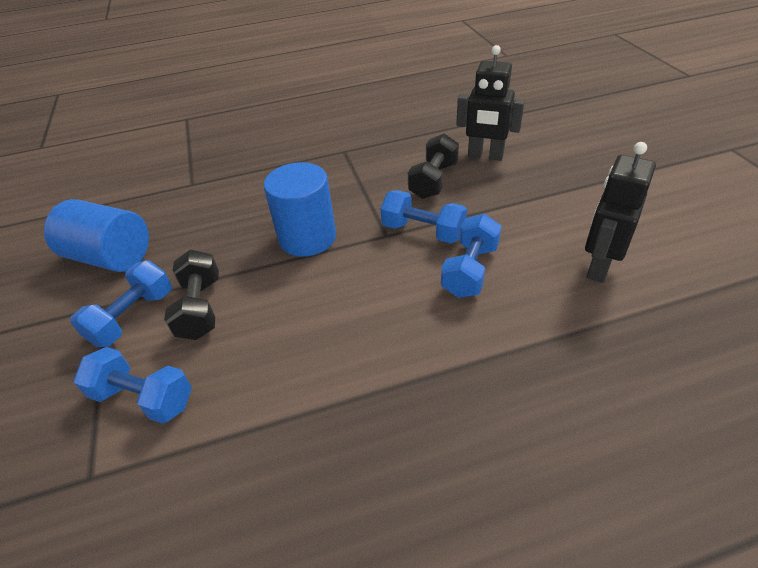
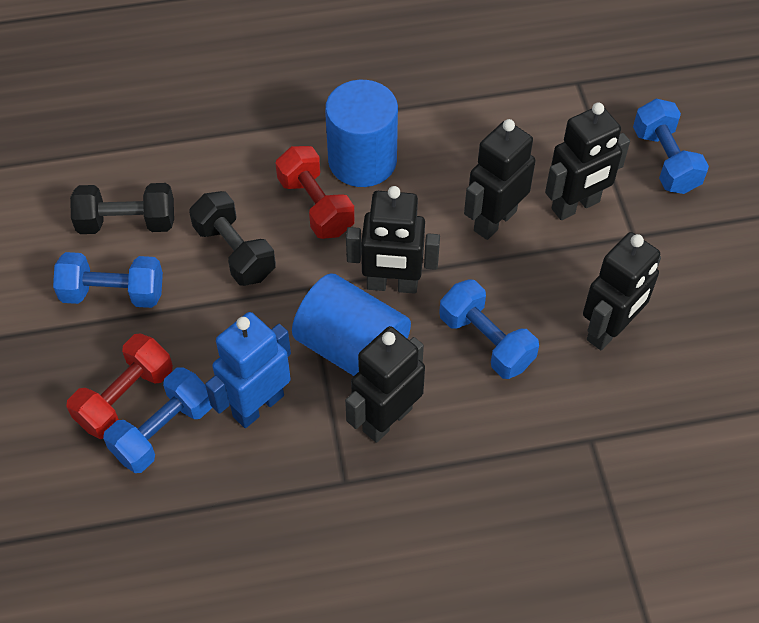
black robot: 2 -> 5
blue robot: 0 -> 1
red dumbbell: 0 -> 2

